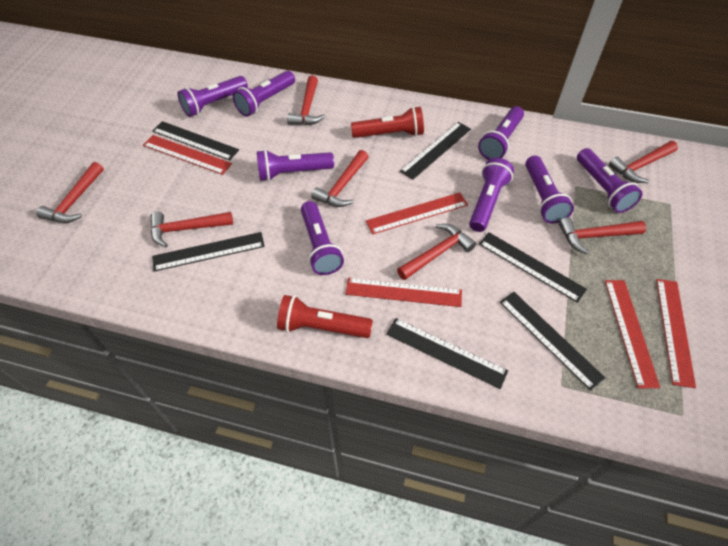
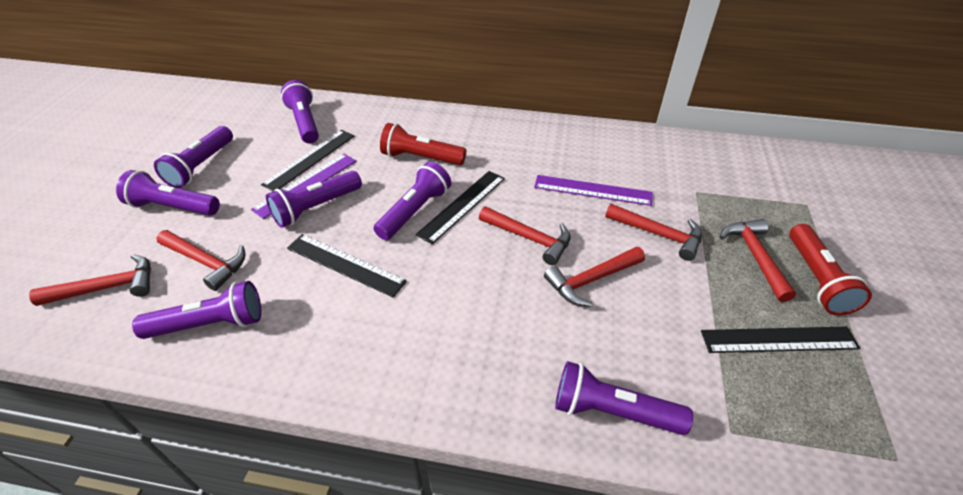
black ruler: 6 -> 4
purple flashlight: 8 -> 7
purple ruler: 0 -> 2
red hammer: 7 -> 6
red ruler: 5 -> 0

